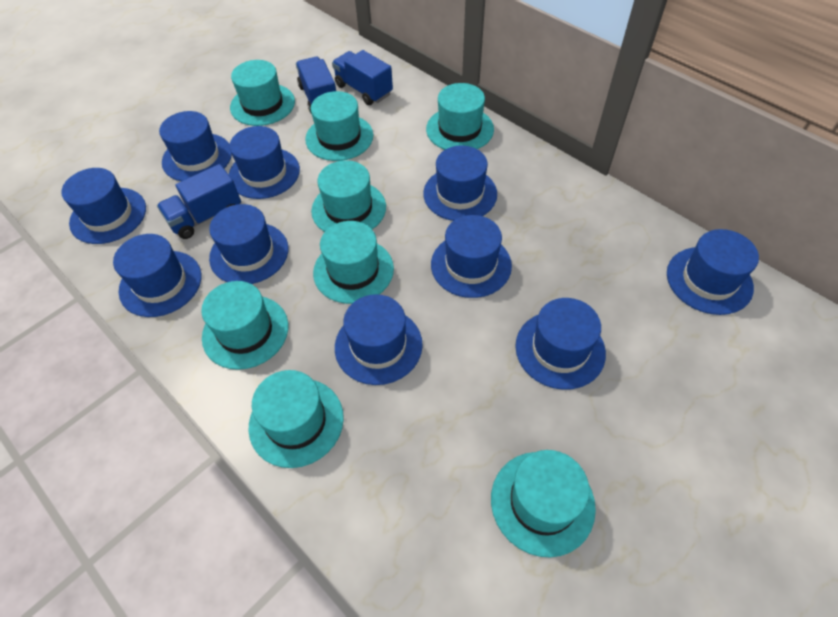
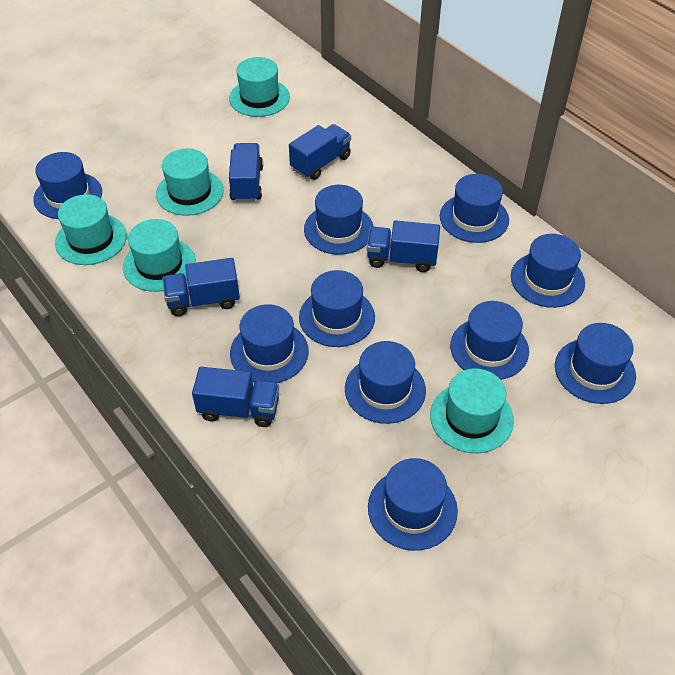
blue truck: 3 -> 5
turquoise hat: 8 -> 5

